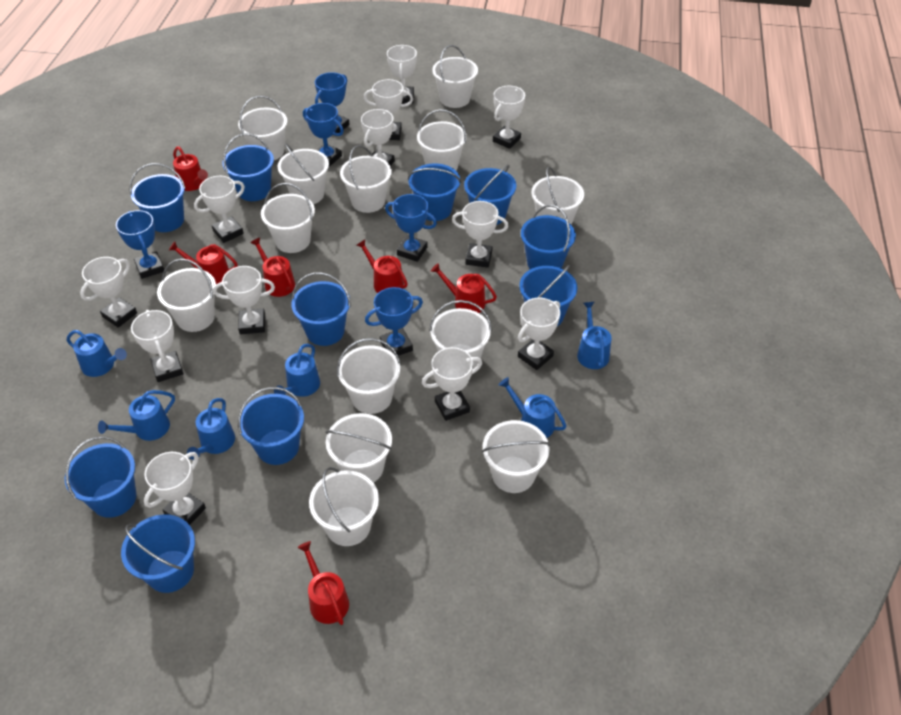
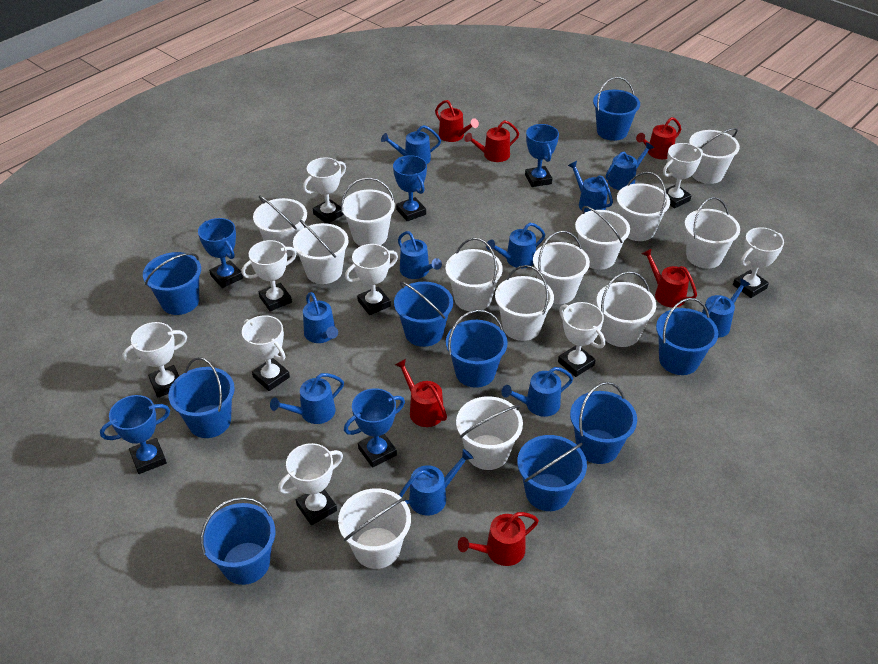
blue bucket: 10 -> 9
blue watering can: 6 -> 10
white trophy: 12 -> 9

